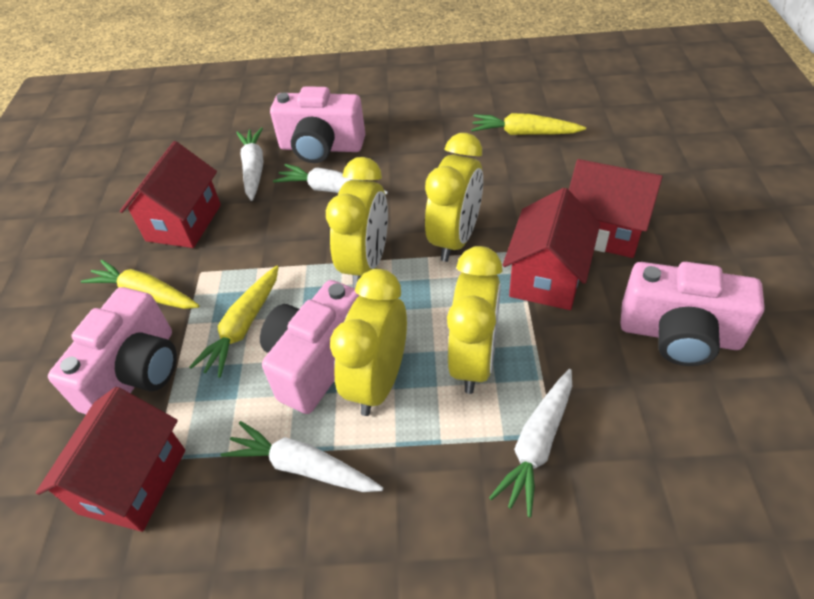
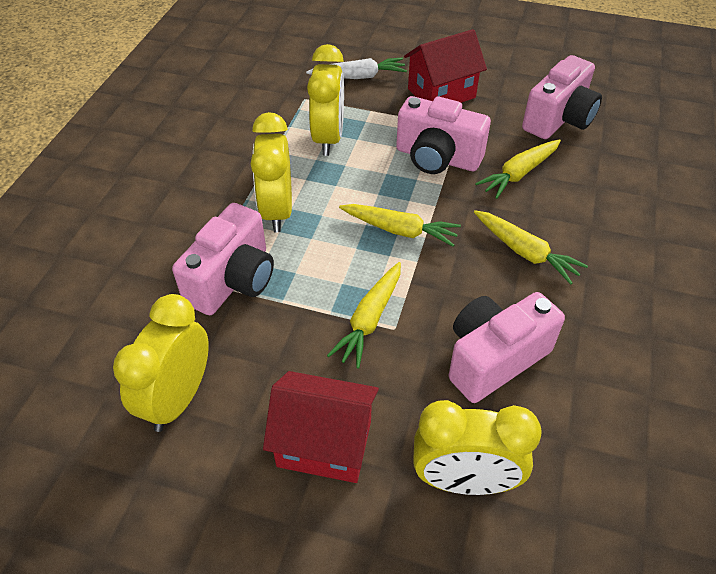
red house: 4 -> 2
white carrot: 4 -> 1
yellow carrot: 3 -> 4

